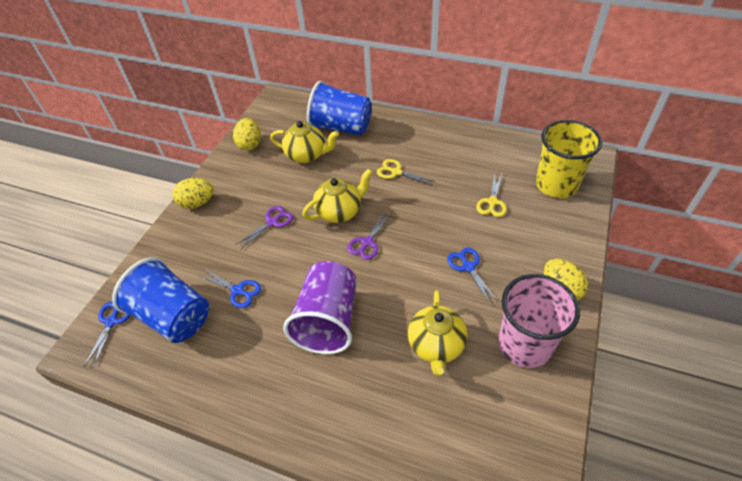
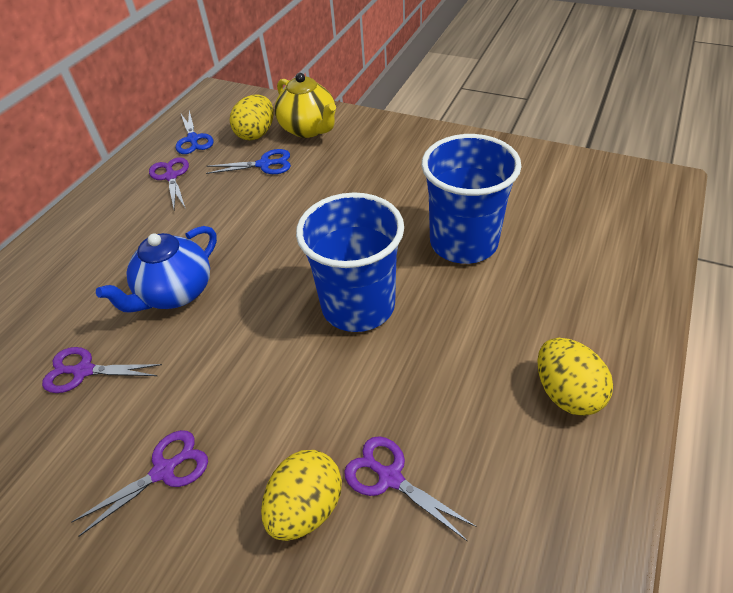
blue scissors: 3 -> 2
blue teapot: 0 -> 1
pink cup: 1 -> 0
purple cup: 1 -> 0
purple scissors: 2 -> 4
yellow cup: 1 -> 0
yellow scissors: 2 -> 0
yellow teapot: 3 -> 1

